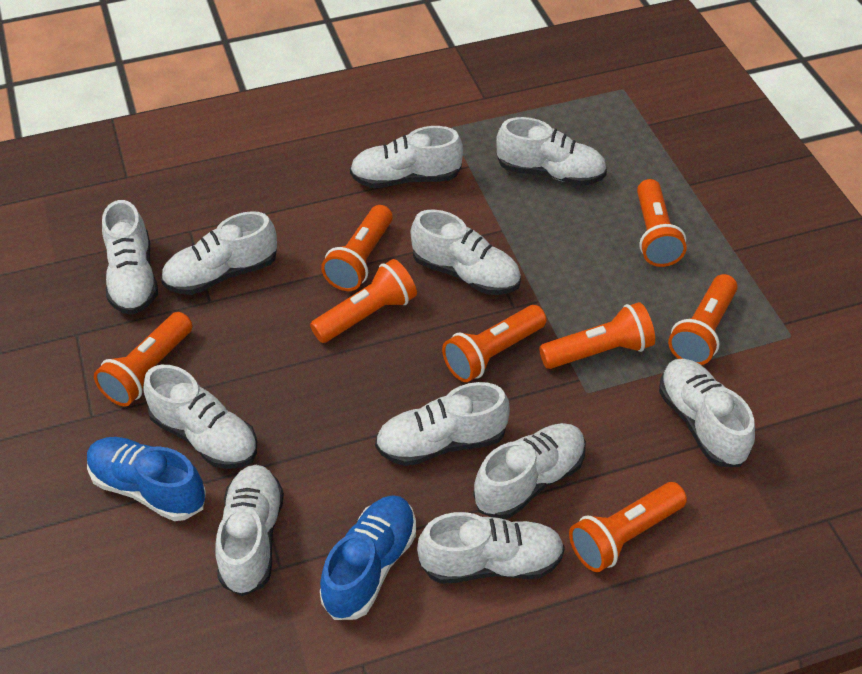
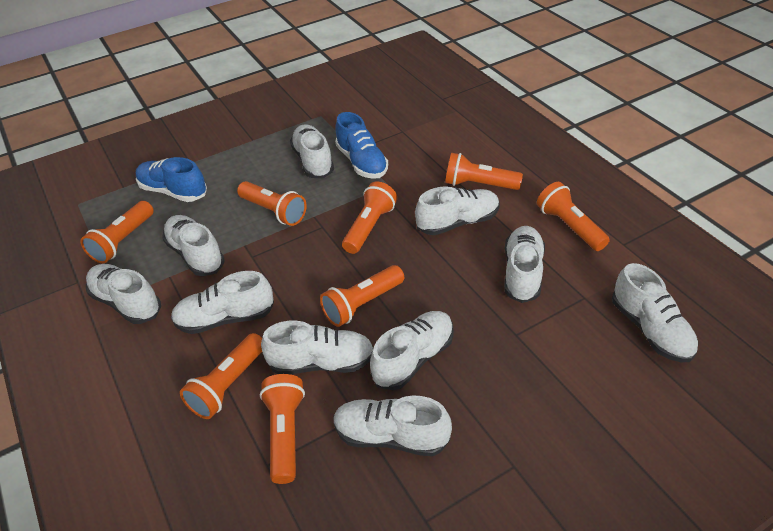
white shoe: 11 -> 10

